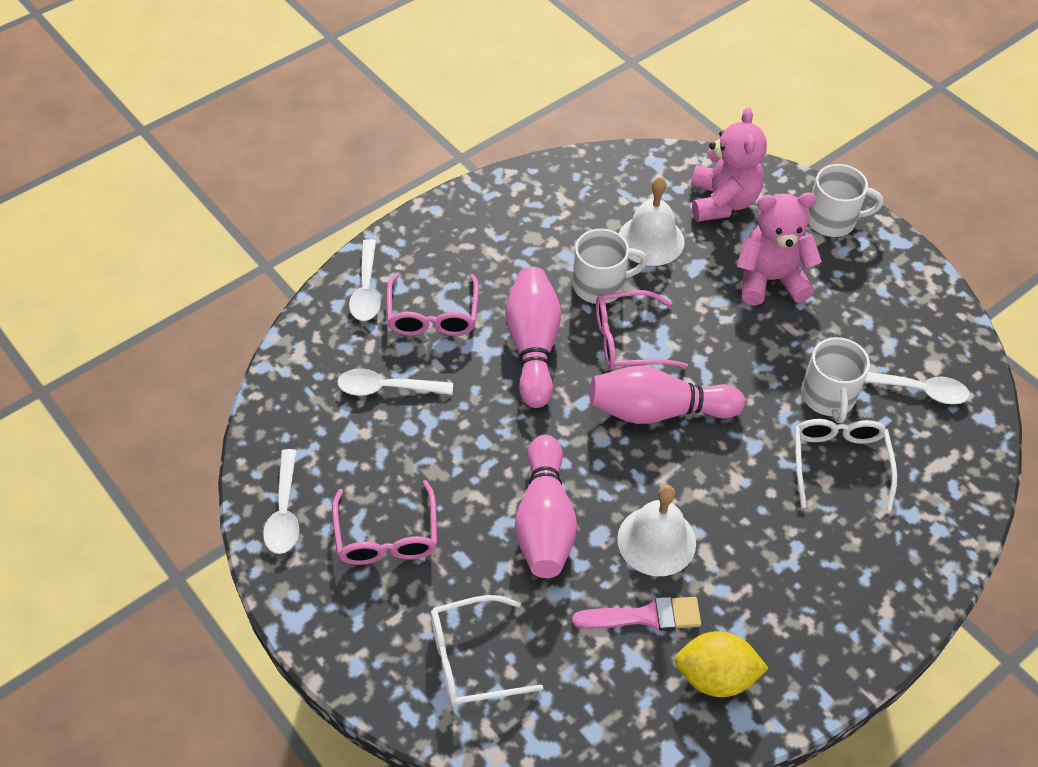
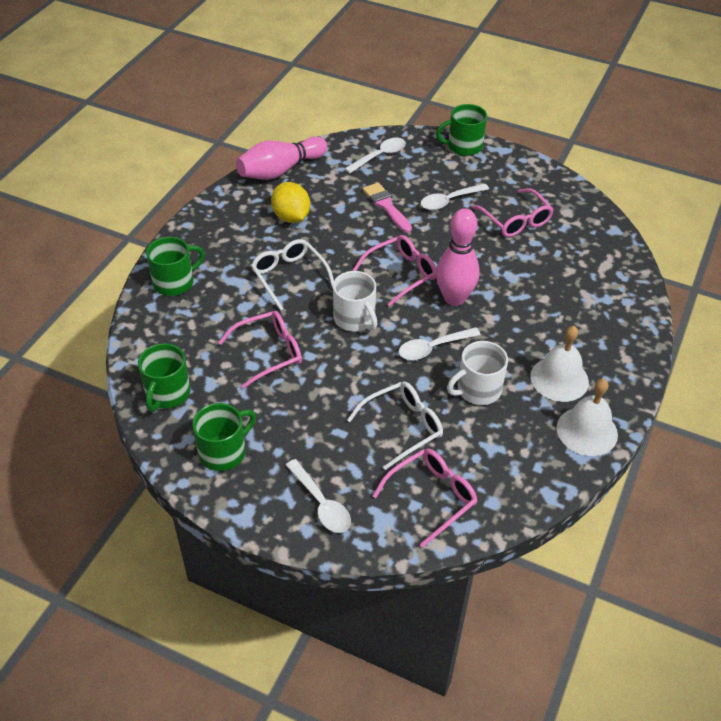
green mug: 0 -> 4
pink bowling pin: 3 -> 2
pink glasses: 3 -> 4
pink teddy bear: 2 -> 0
white mug: 3 -> 2

